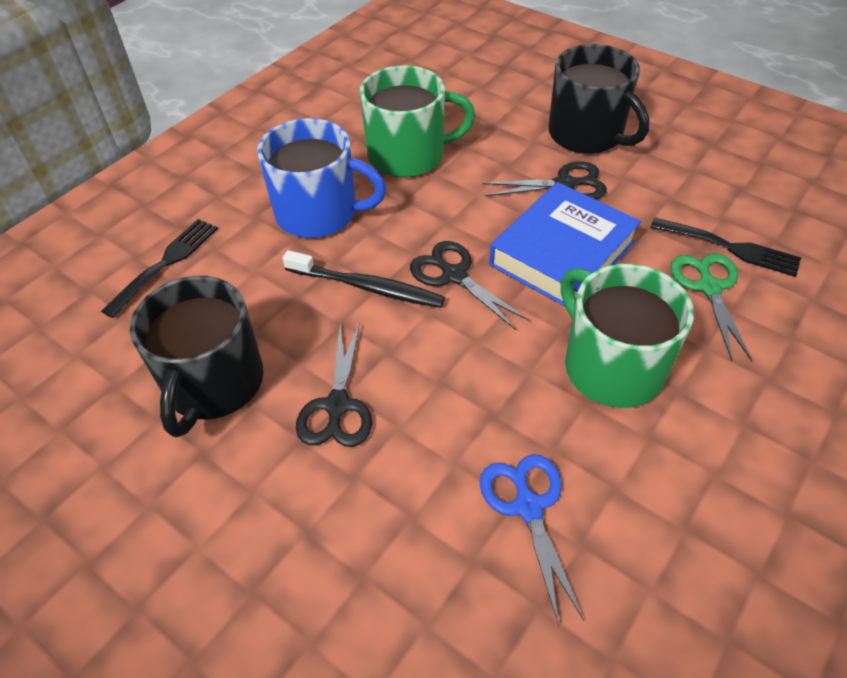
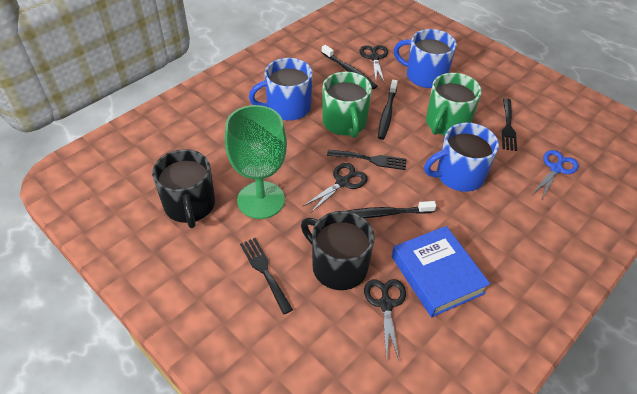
black fork: 2 -> 3
black toothbrush: 1 -> 3
blue mug: 1 -> 3
green goblet: 0 -> 1
green scissors: 1 -> 0

